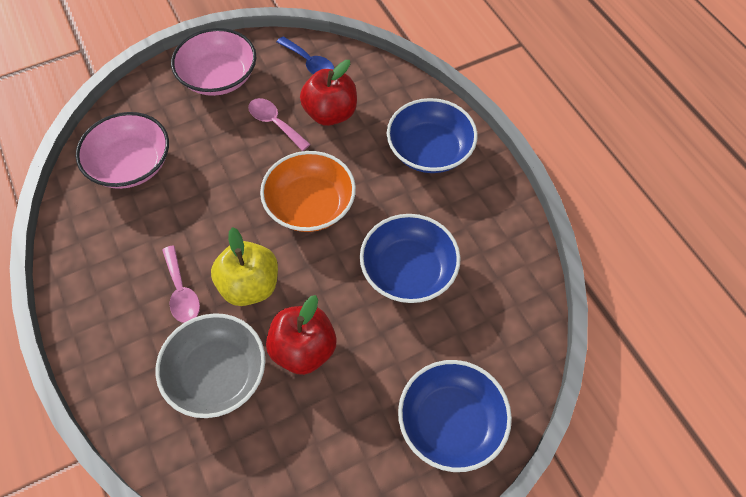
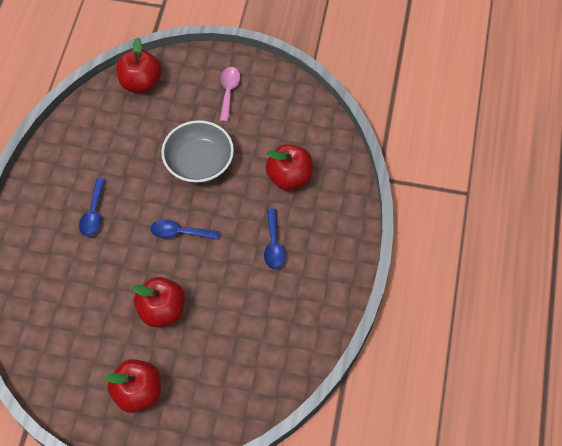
blue bowl: 3 -> 0
blue spoon: 1 -> 3
orange bowl: 1 -> 0
pink bowl: 2 -> 0
pink spoon: 2 -> 1
red apple: 2 -> 4
yellow apple: 1 -> 0

